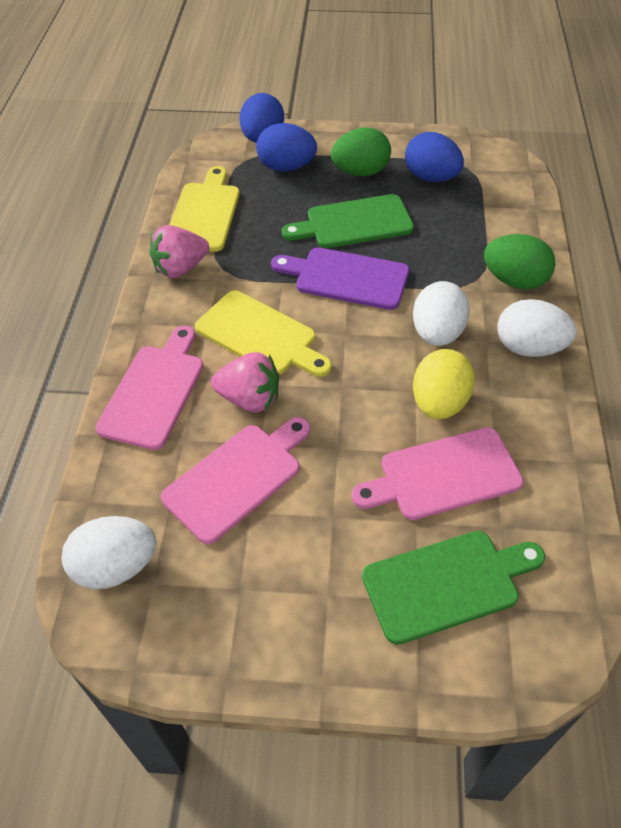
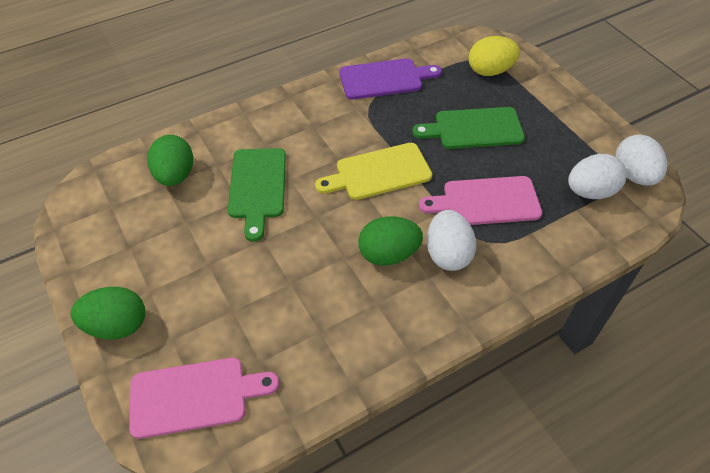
blue egg: 3 -> 0
green egg: 2 -> 3
pink cutting board: 3 -> 2
pink strawberry: 2 -> 0
yellow cutting board: 2 -> 1

